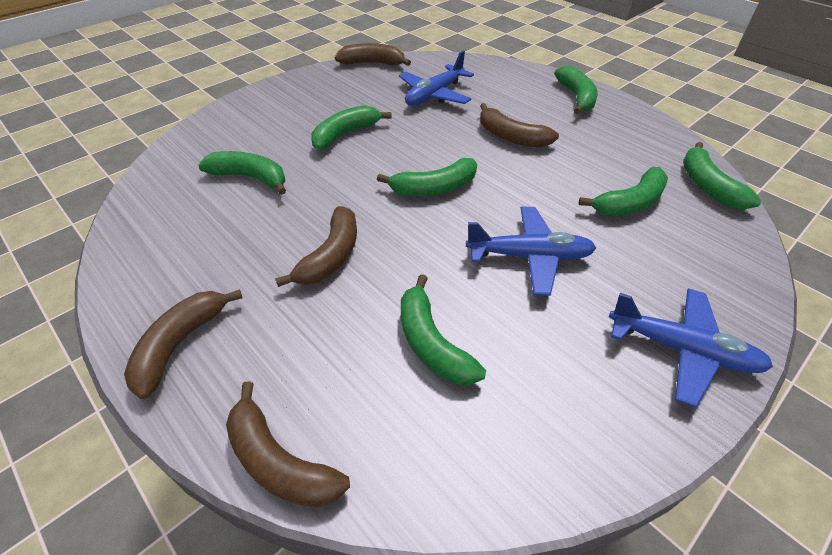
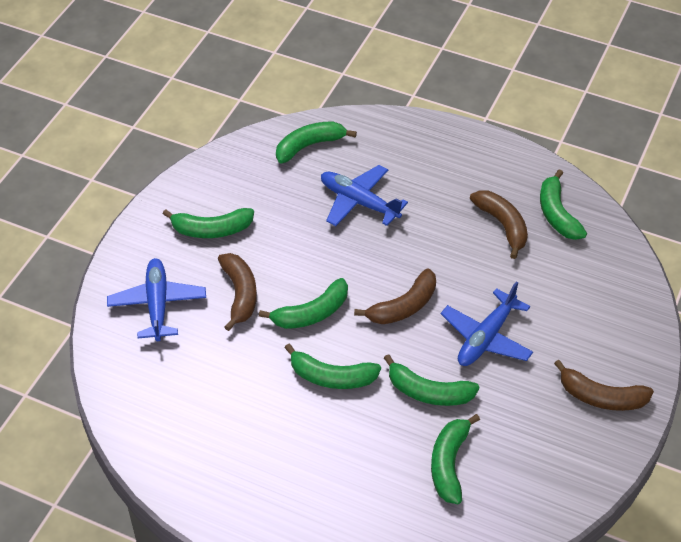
brown banana: 5 -> 4

